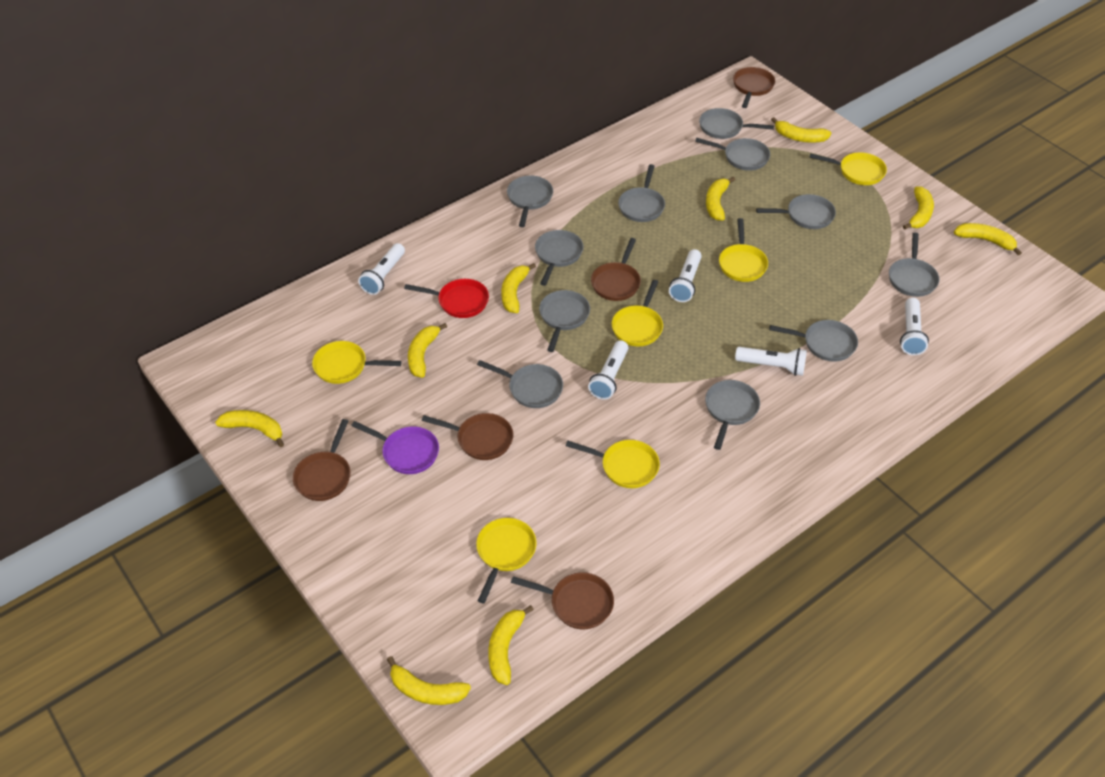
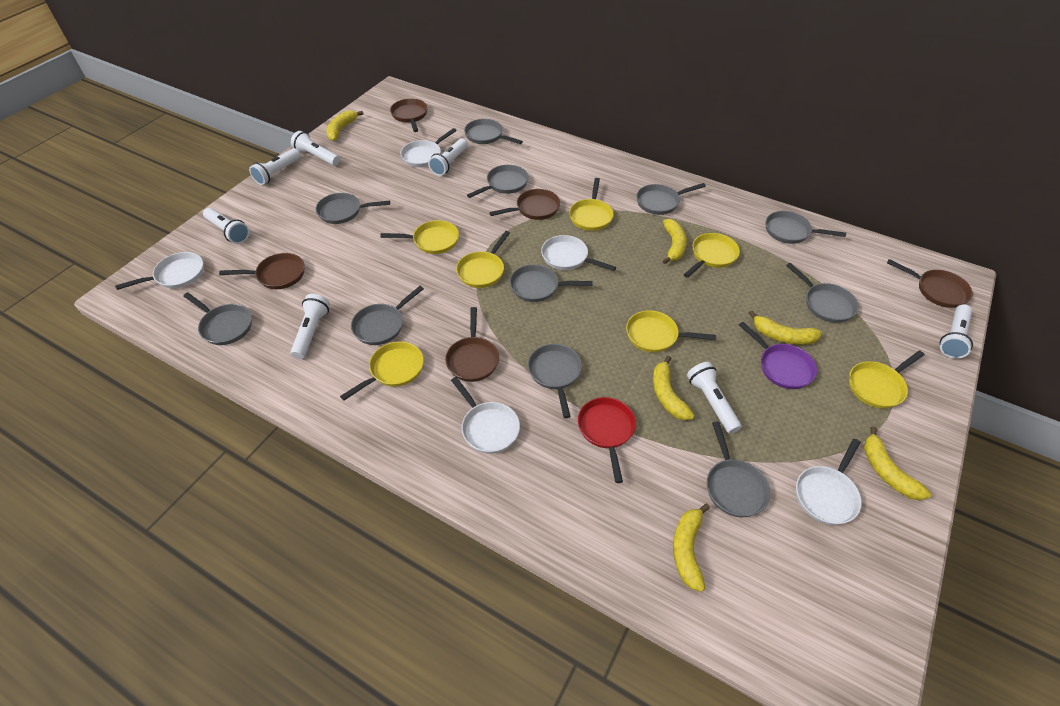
white flashlight: 5 -> 7
white pan: 0 -> 5
yellow banana: 9 -> 6
yellow pan: 6 -> 7

